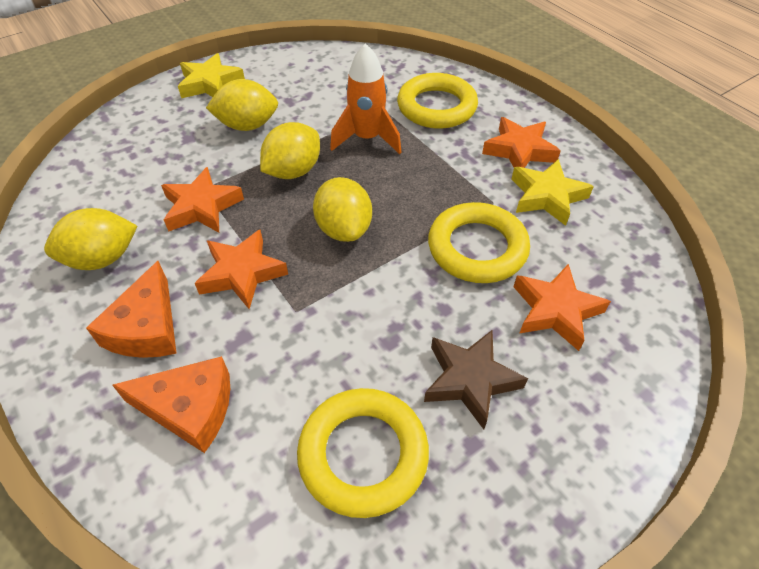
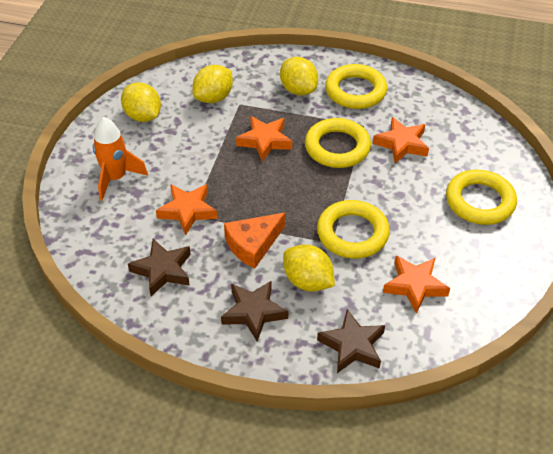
brown star: 1 -> 3
orange cheese: 2 -> 1
yellow ring: 3 -> 4
yellow star: 2 -> 0

